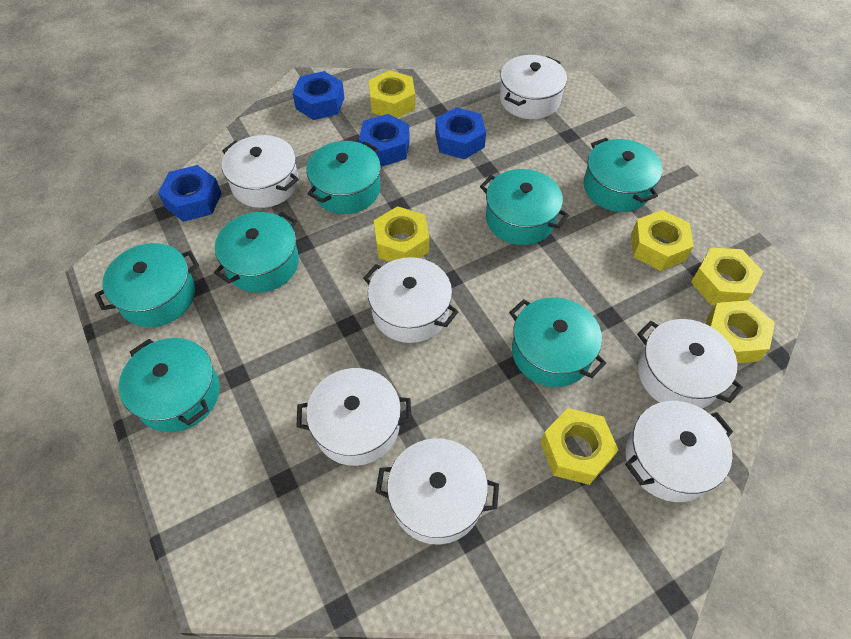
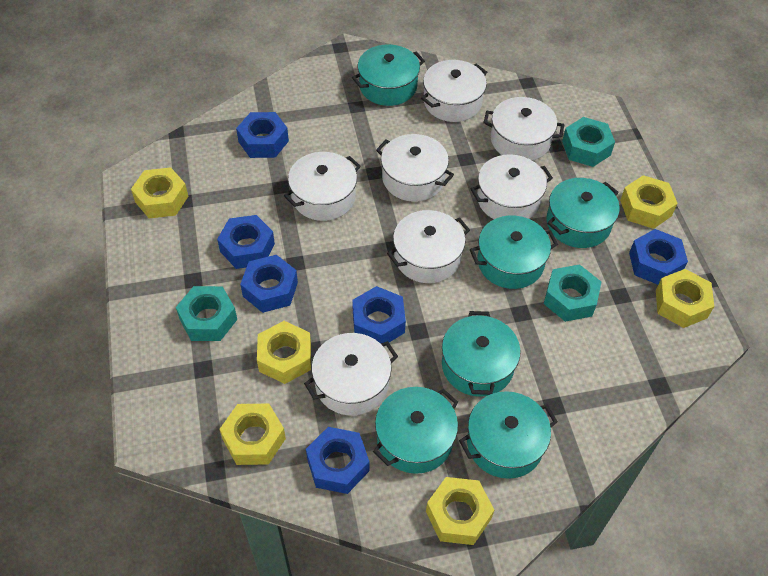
blue nut: 4 -> 6
turquoise nut: 0 -> 3
turquoise pot: 7 -> 6

